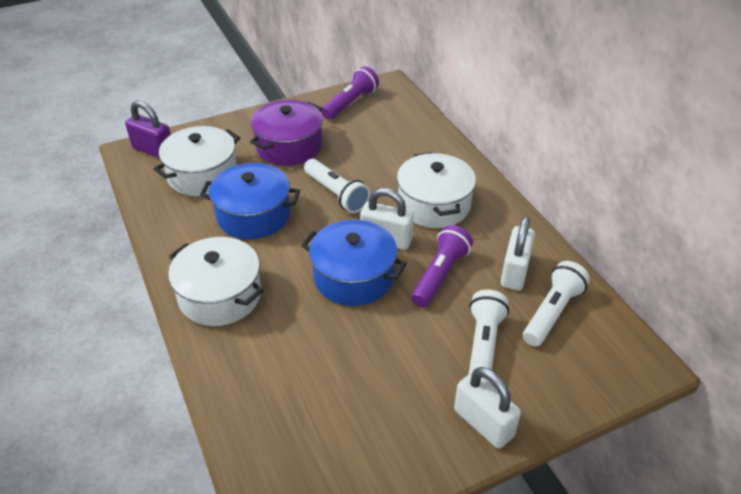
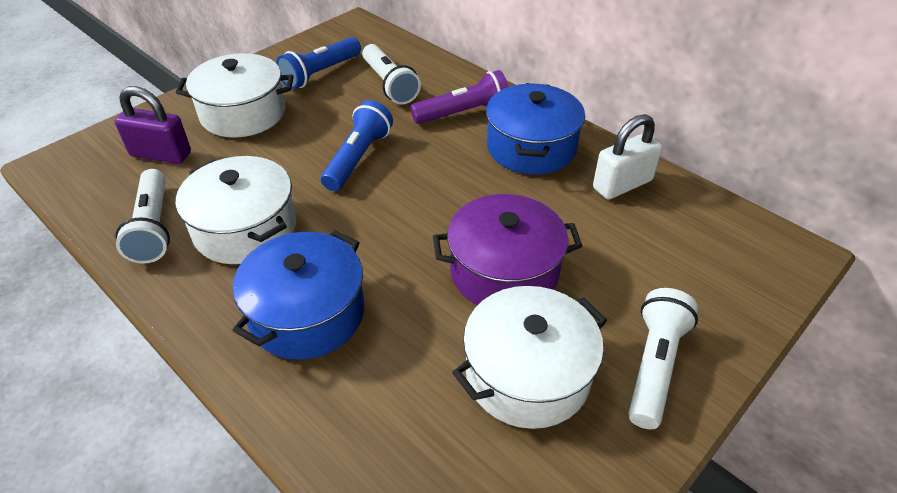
blue flashlight: 0 -> 2
purple flashlight: 2 -> 1
white padlock: 3 -> 1

